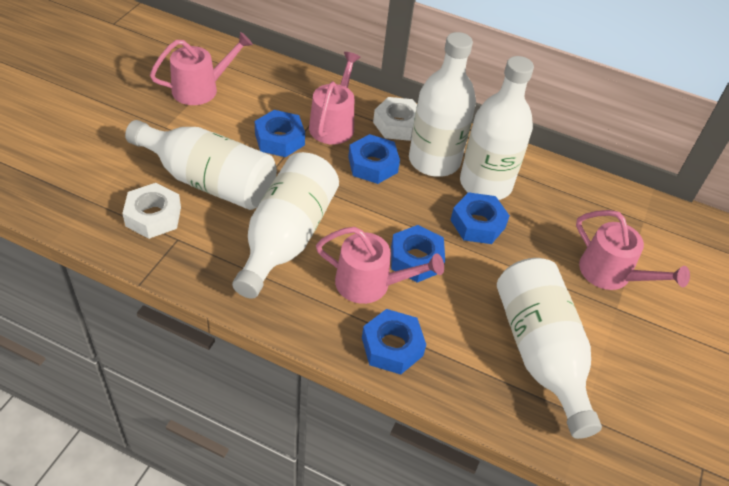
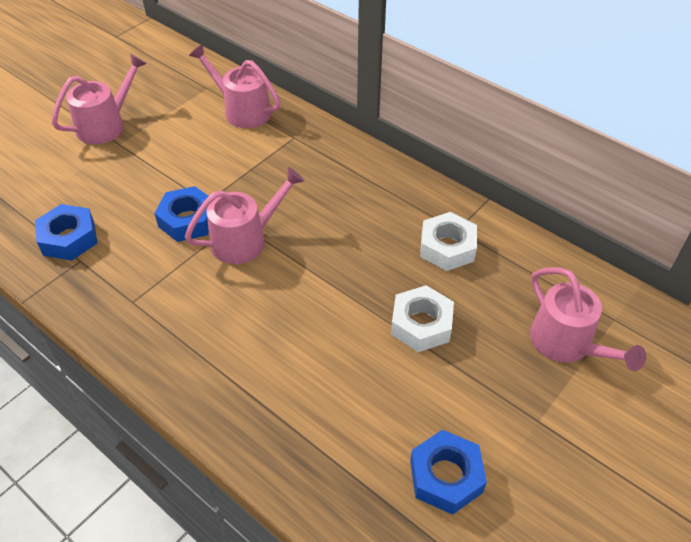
blue nut: 5 -> 3
white bottle: 5 -> 0

